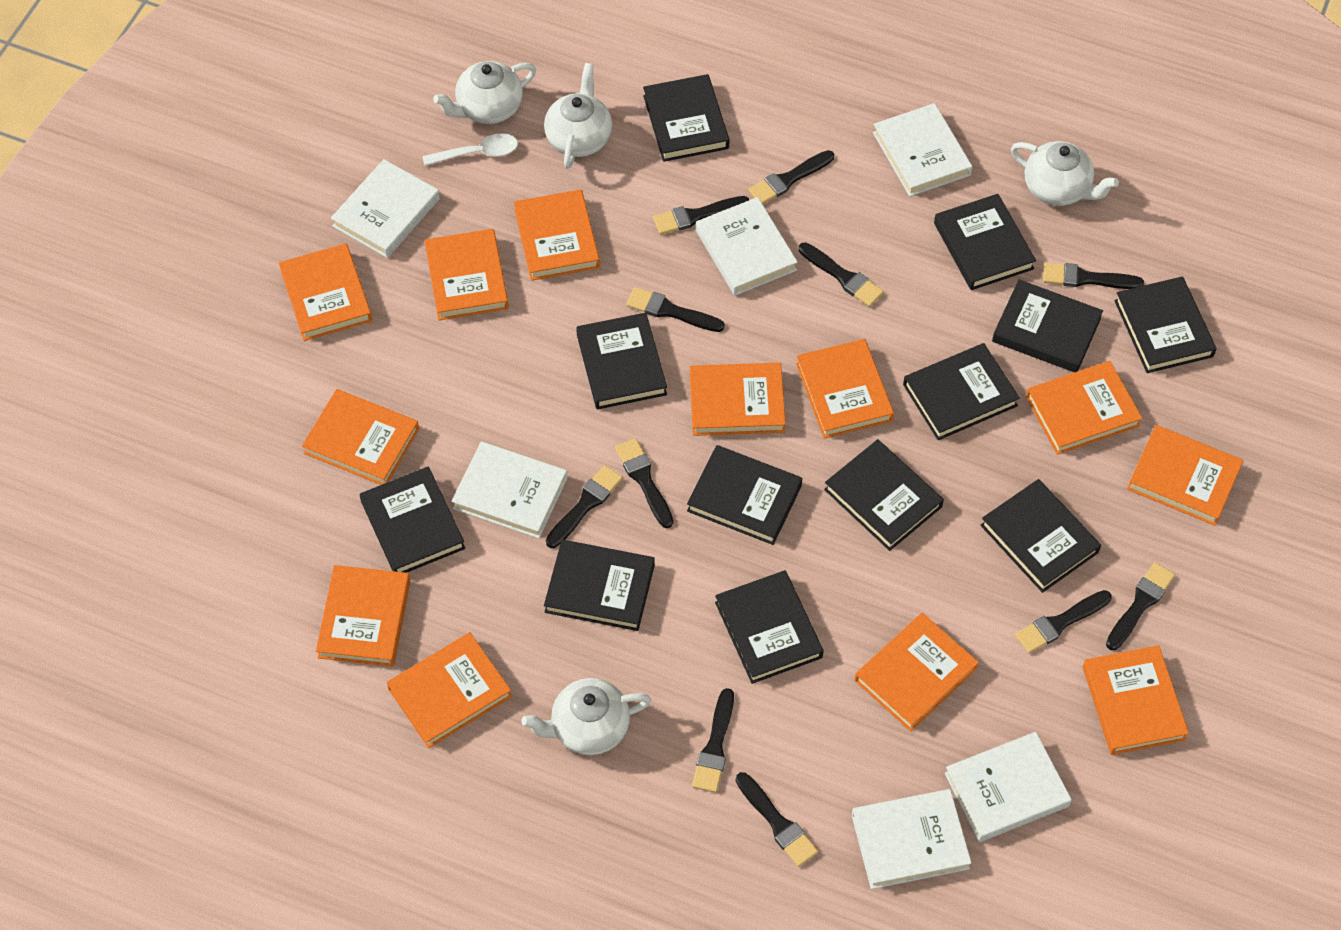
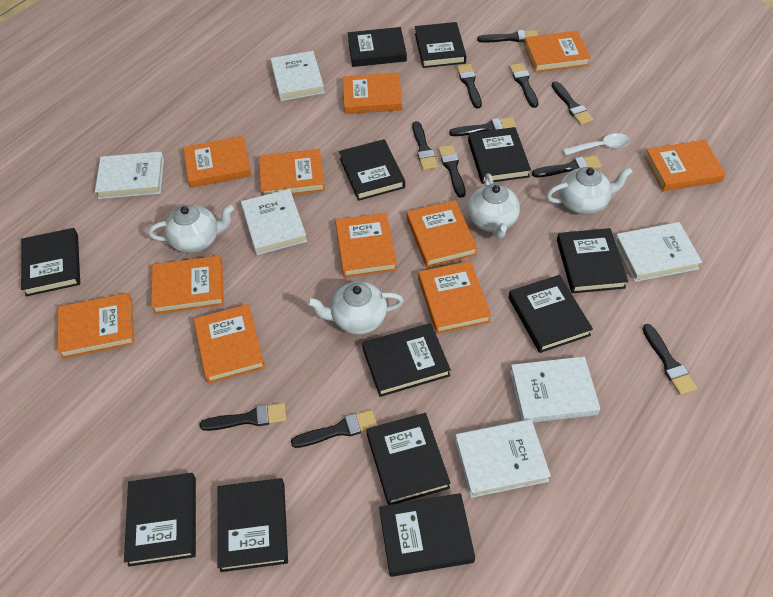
orange book: 12 -> 11

